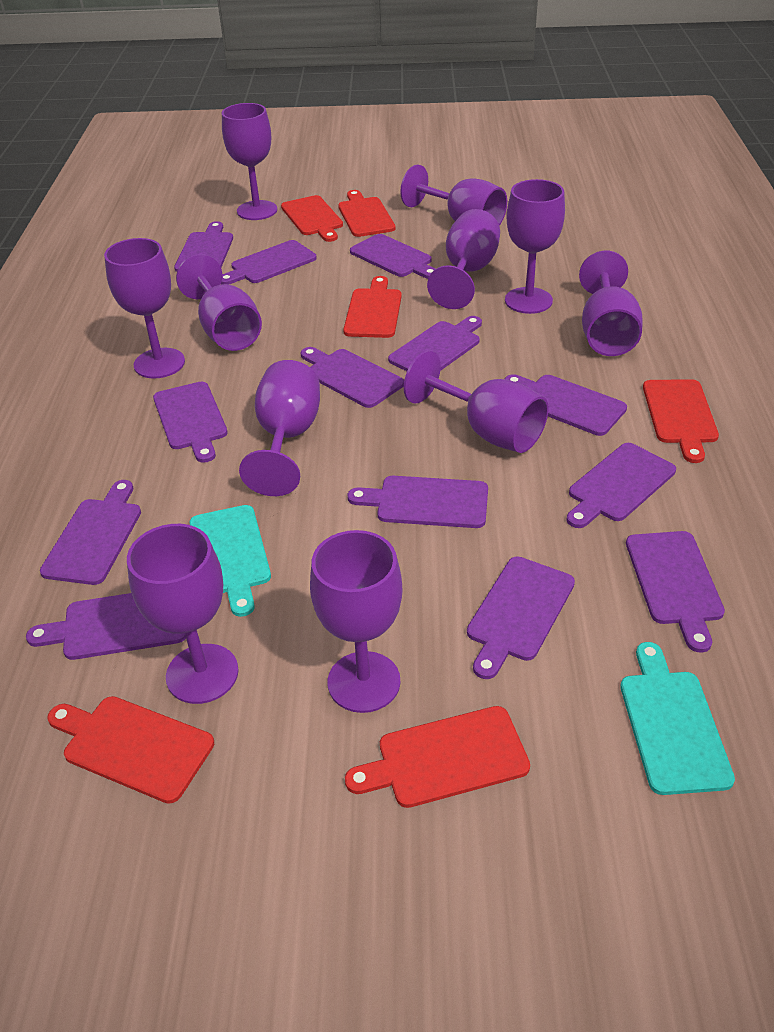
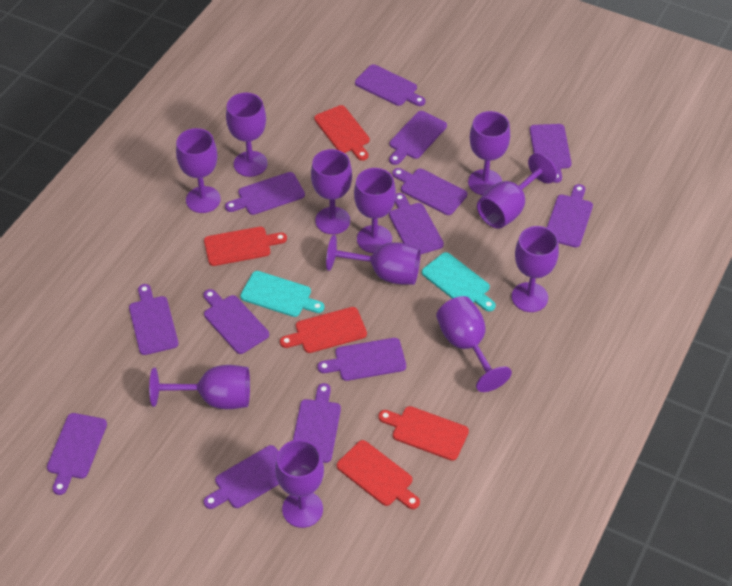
red cutting board: 6 -> 5

